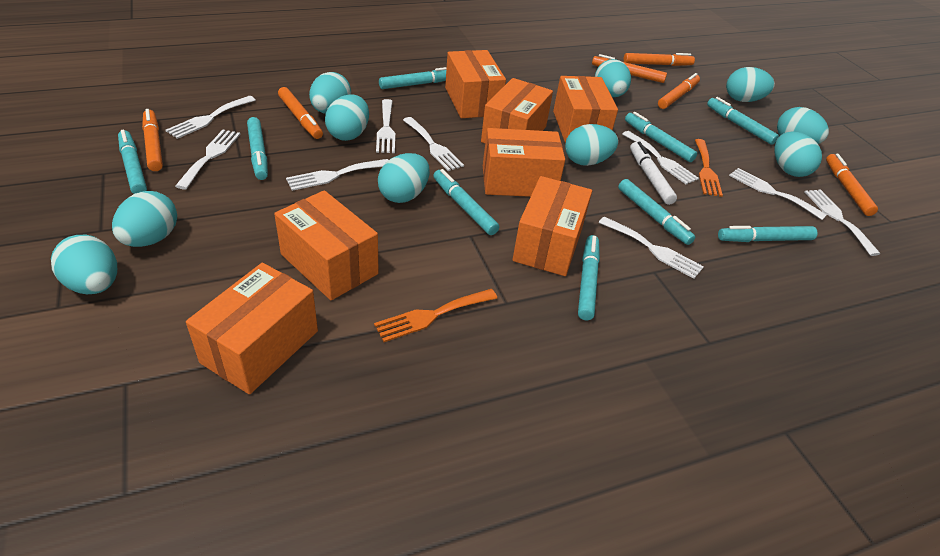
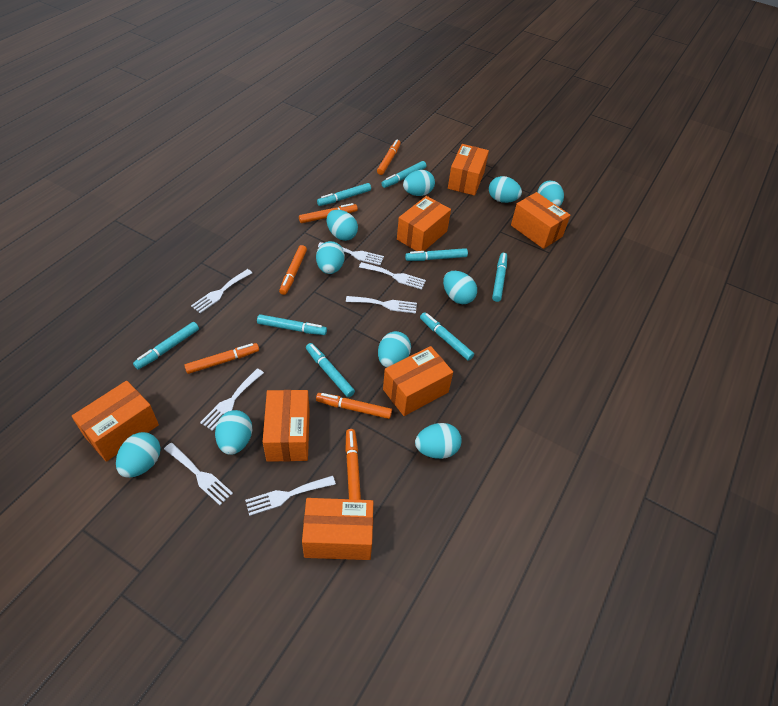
orange fork: 2 -> 0
turquoise marker: 9 -> 8
white fork: 9 -> 7
white marker: 1 -> 0

